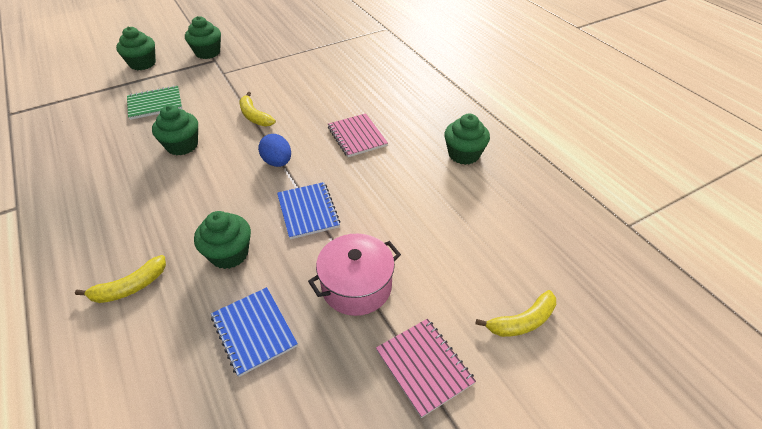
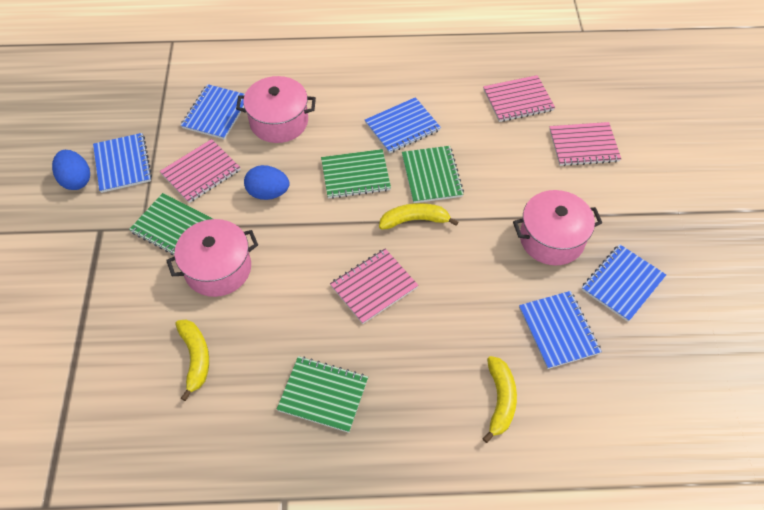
blue egg: 1 -> 2
blue notebook: 2 -> 5
green cupcake: 5 -> 0
green notebook: 1 -> 4
pink notebook: 2 -> 4
pink pot: 1 -> 3

